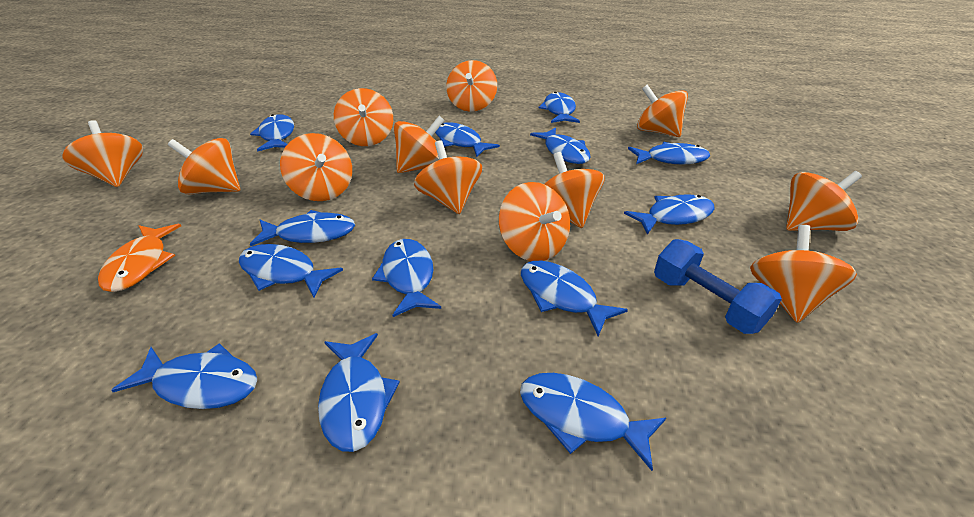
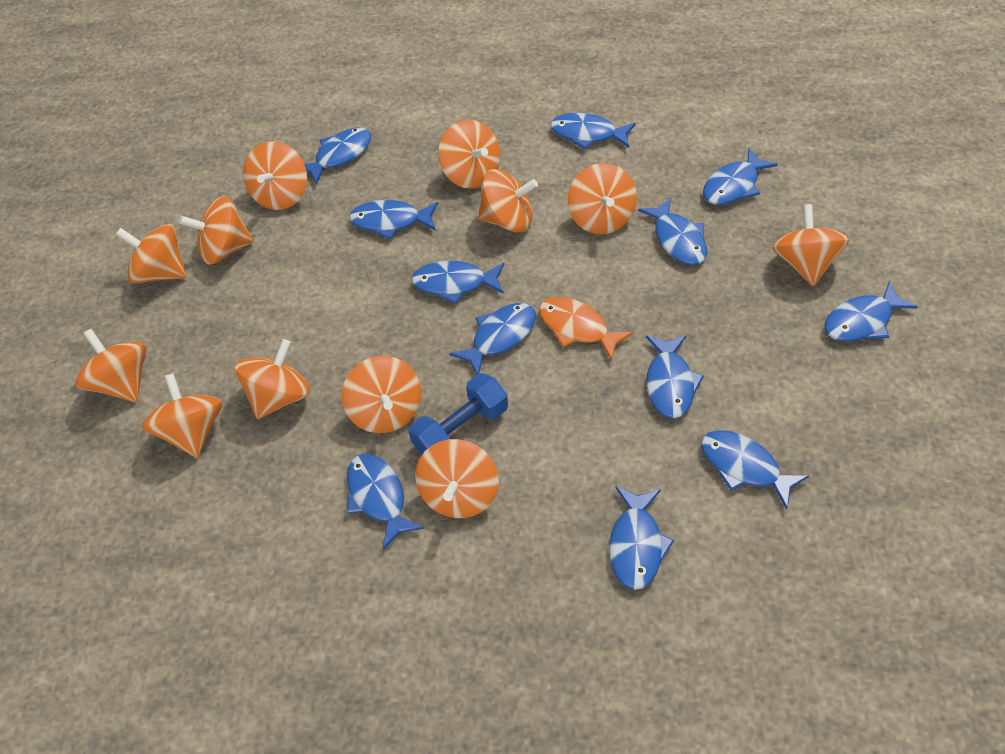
blue fish: 13 -> 12

